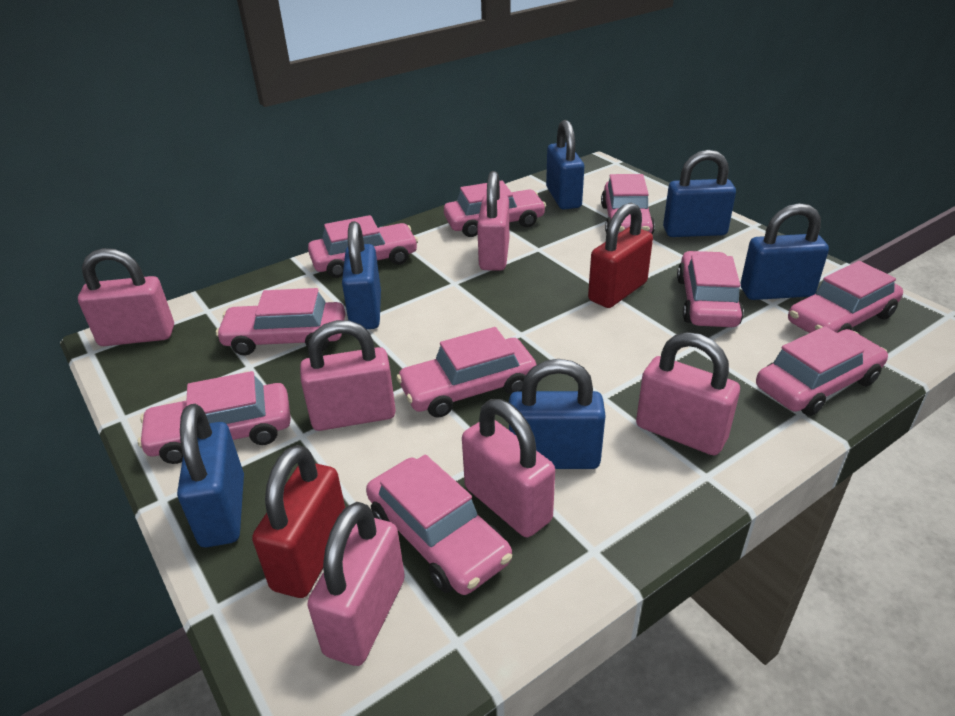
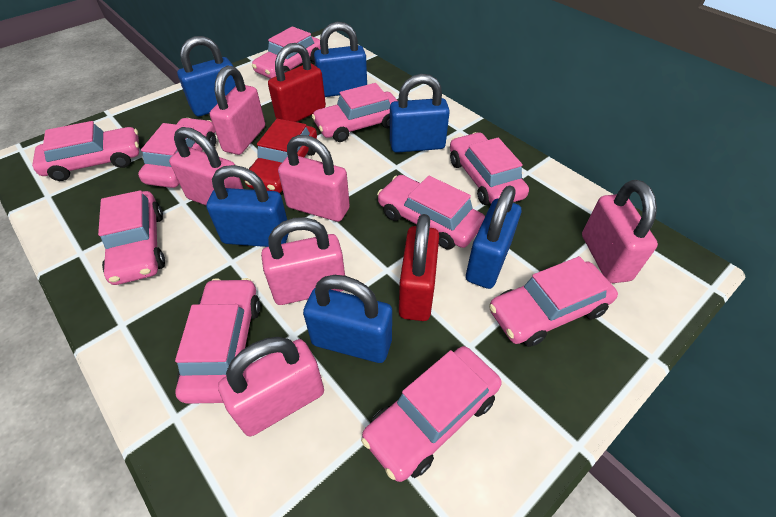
red car: 0 -> 1

